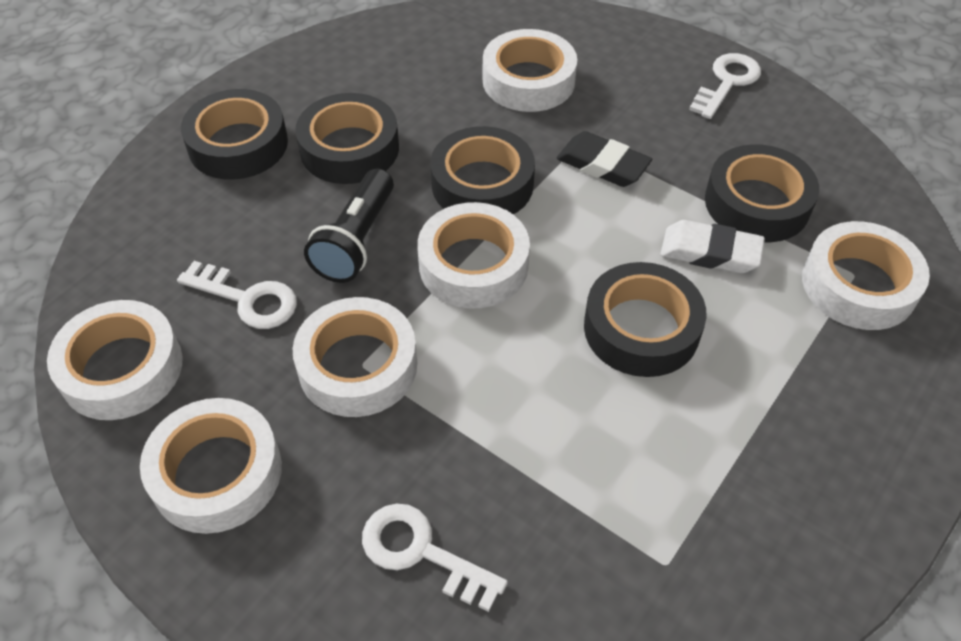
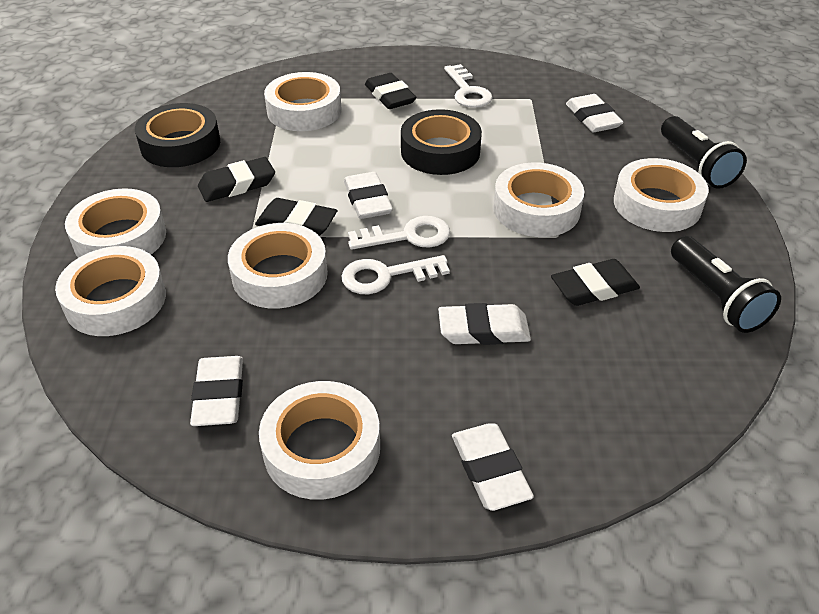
black eraser: 1 -> 4
black flashlight: 1 -> 2
black tape: 5 -> 2
white eraser: 1 -> 5
white tape: 6 -> 7

